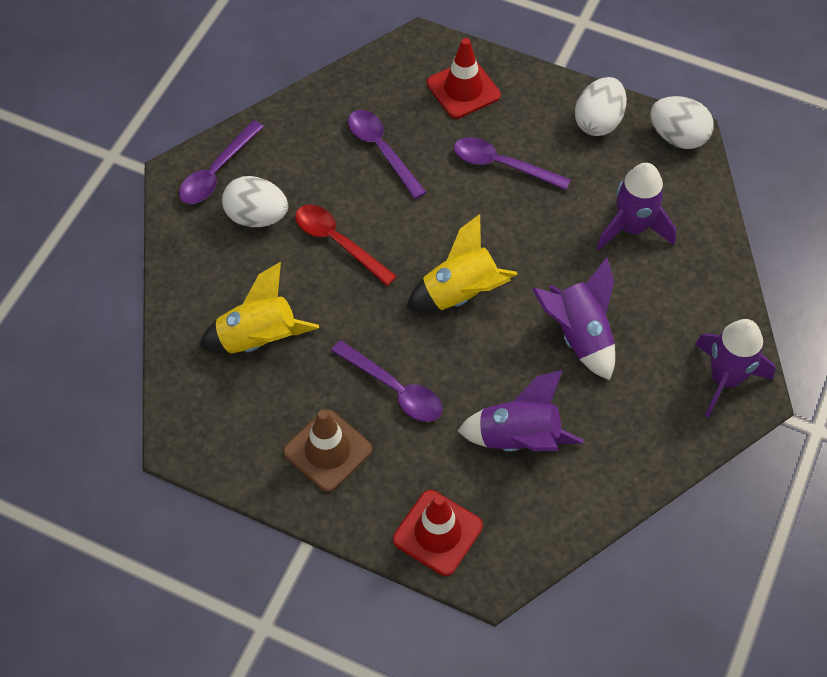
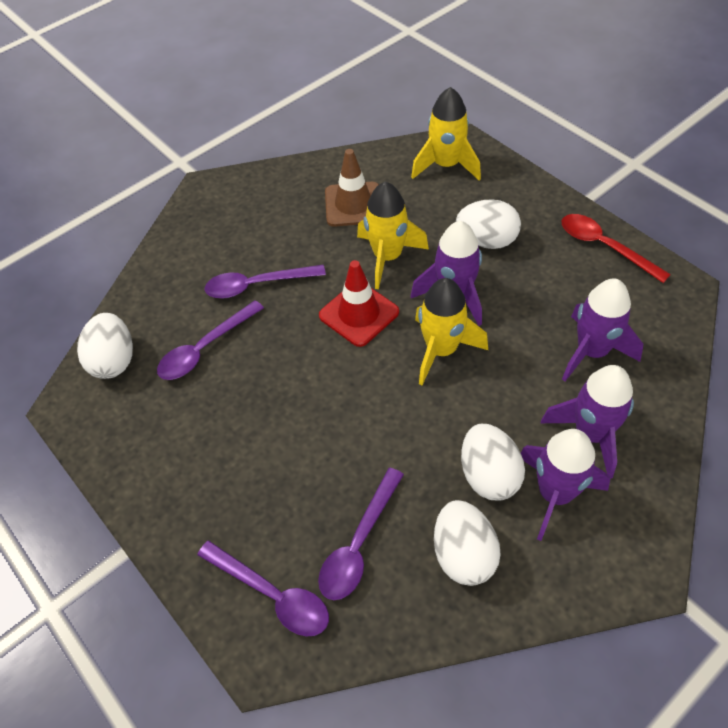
red traffic cone: 2 -> 1
white egg: 3 -> 4
yellow rocket: 2 -> 3

